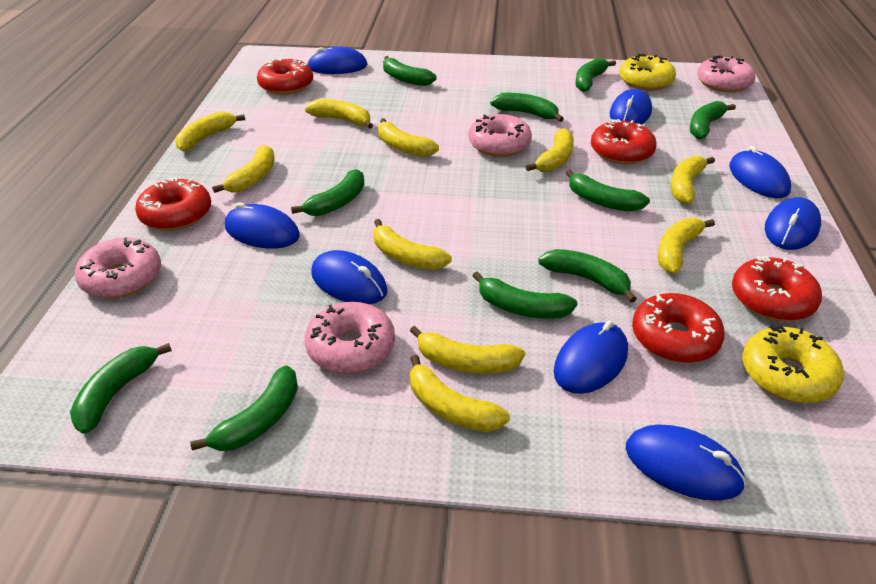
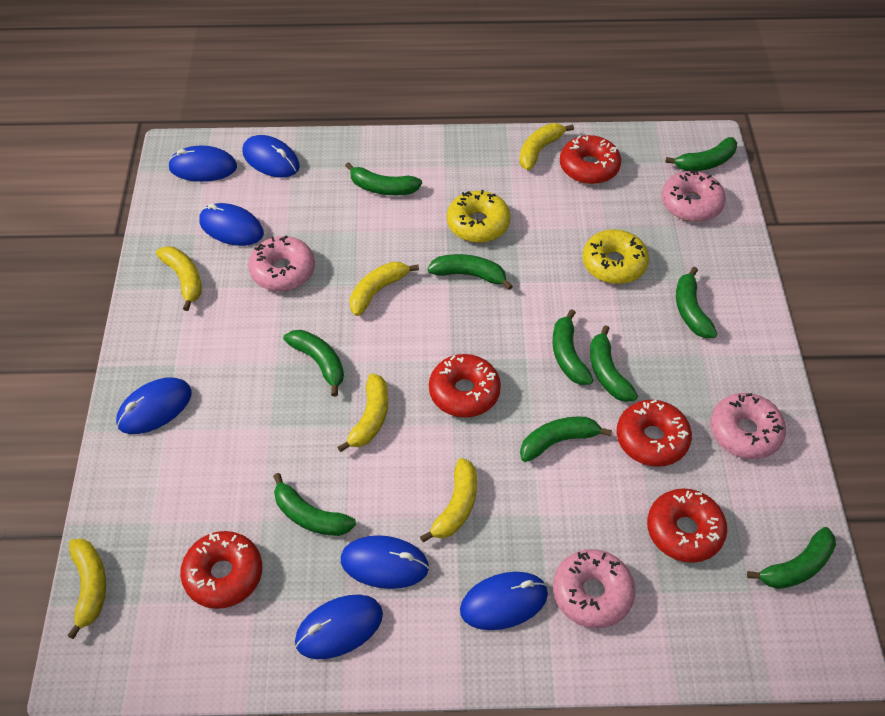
blue mouse: 8 -> 7
yellow banana: 10 -> 6

